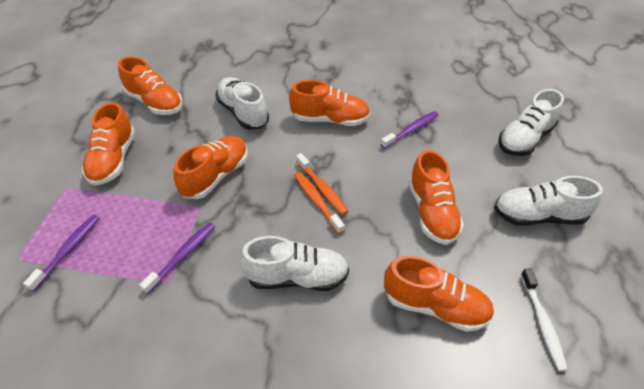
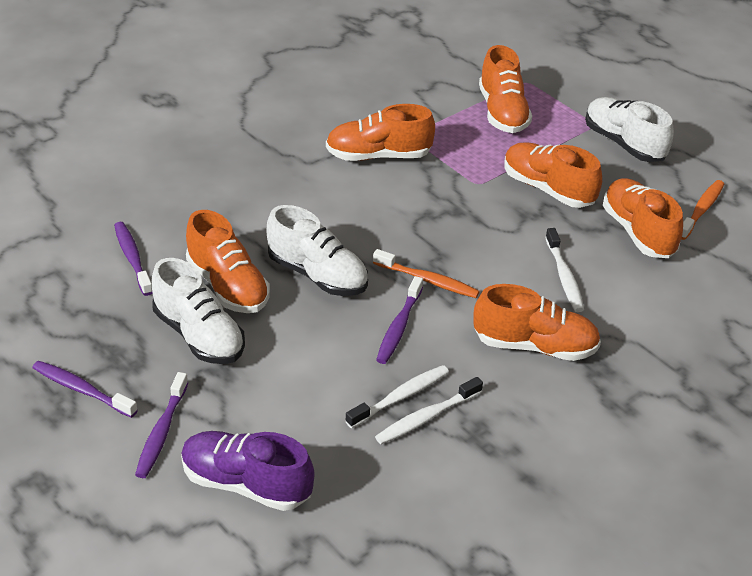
purple shoe: 0 -> 1
purple toothbrush: 3 -> 4
white shoe: 4 -> 3
white toothbrush: 1 -> 3

